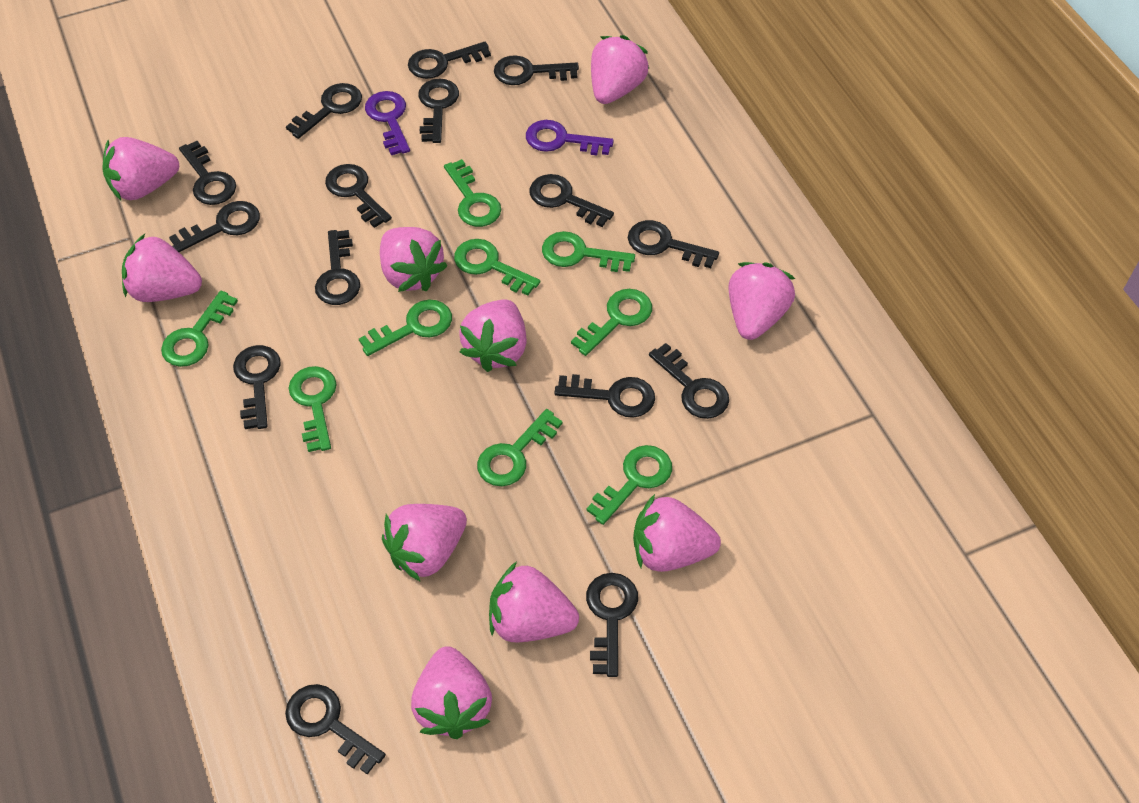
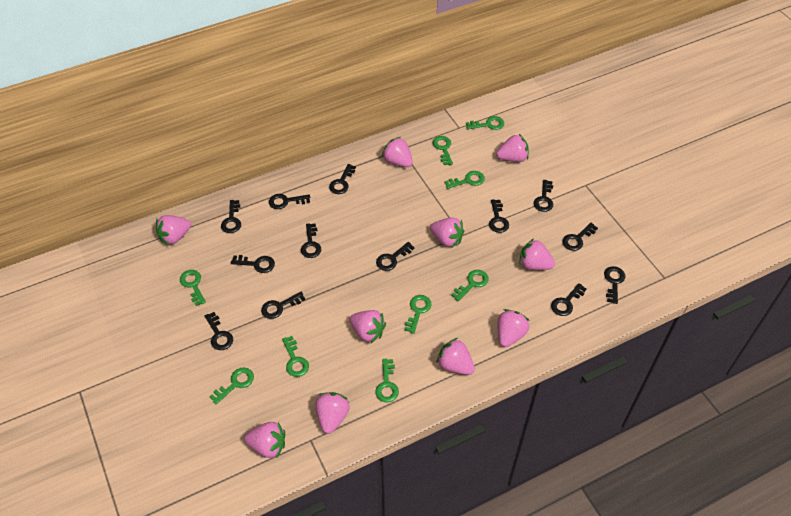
black key: 15 -> 13
purple key: 2 -> 0

